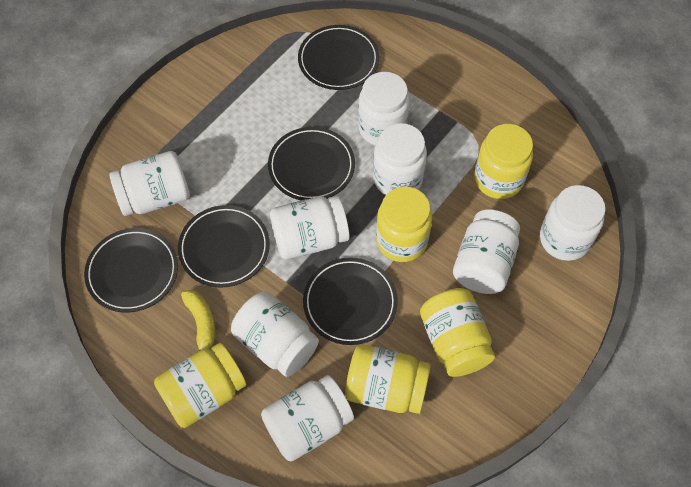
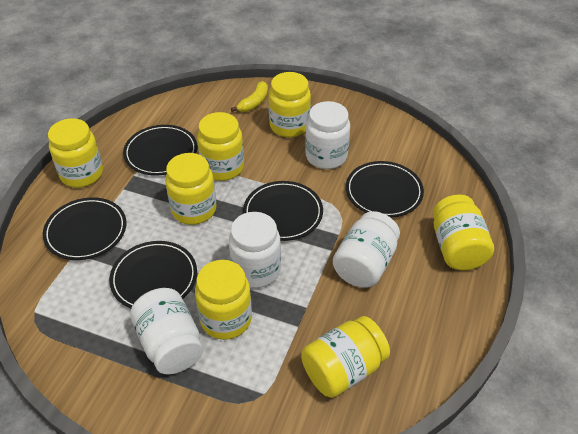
white jar: 8 -> 4
yellow jar: 5 -> 7

